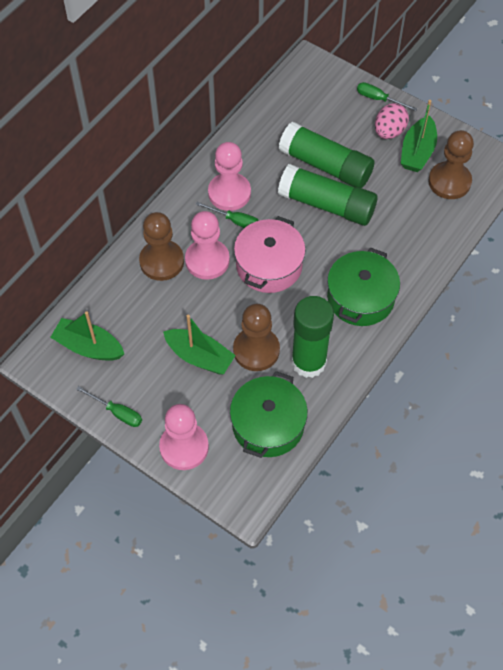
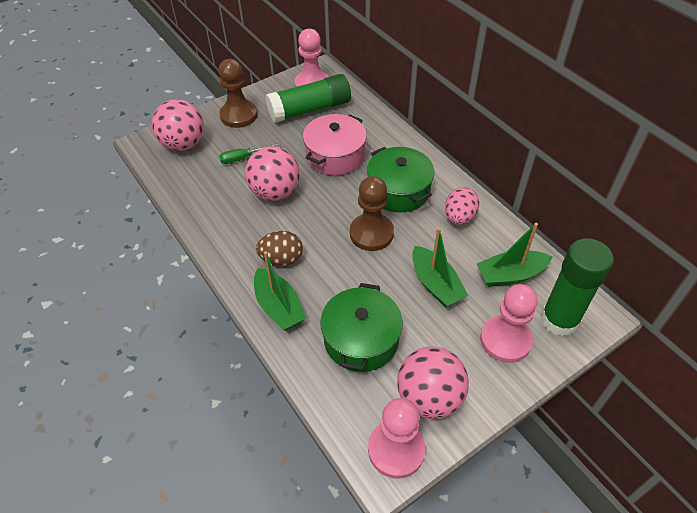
brown egg: 0 -> 1
brown pawn: 3 -> 2
green glue stick: 3 -> 2
green screwdriver: 3 -> 1
pink ball: 0 -> 3

